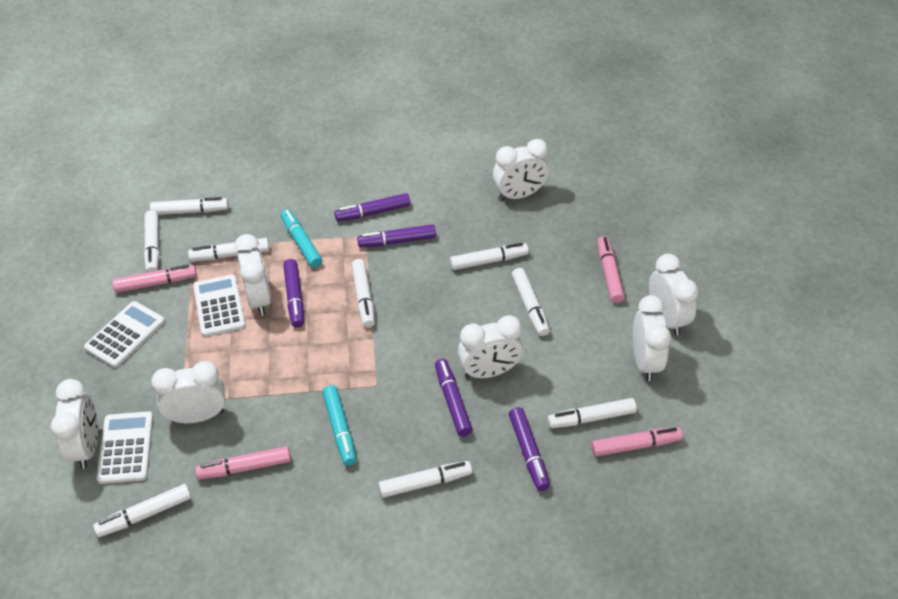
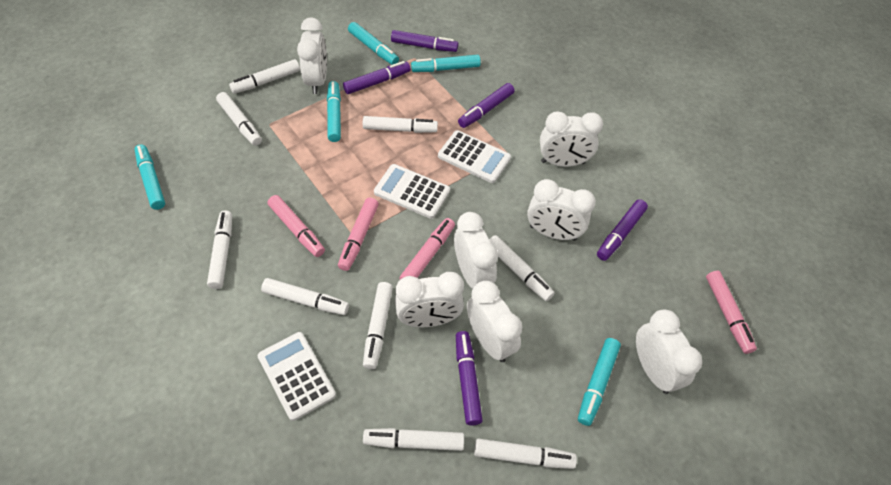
turquoise marker: 2 -> 5

